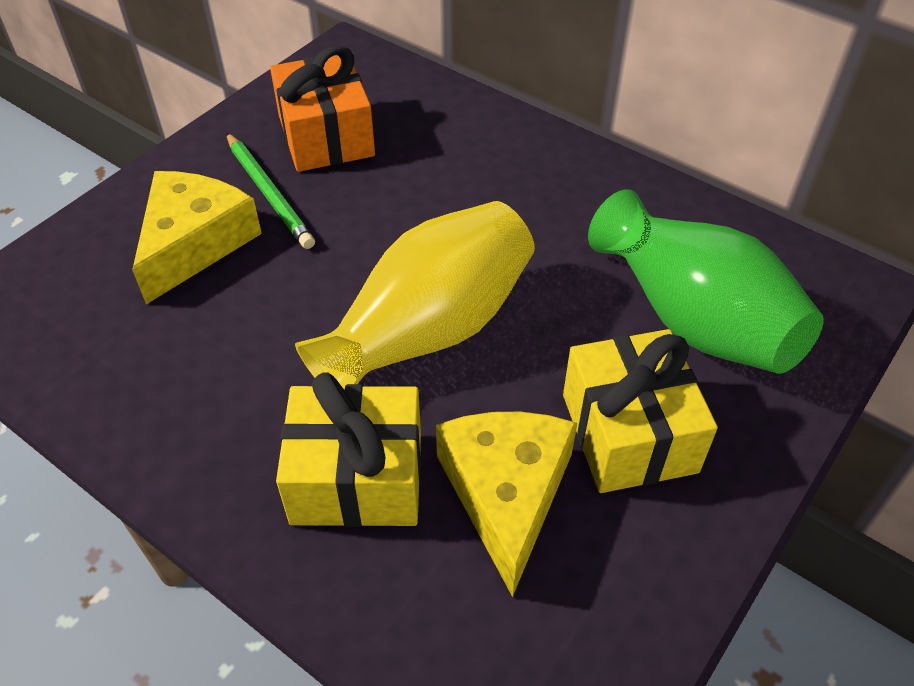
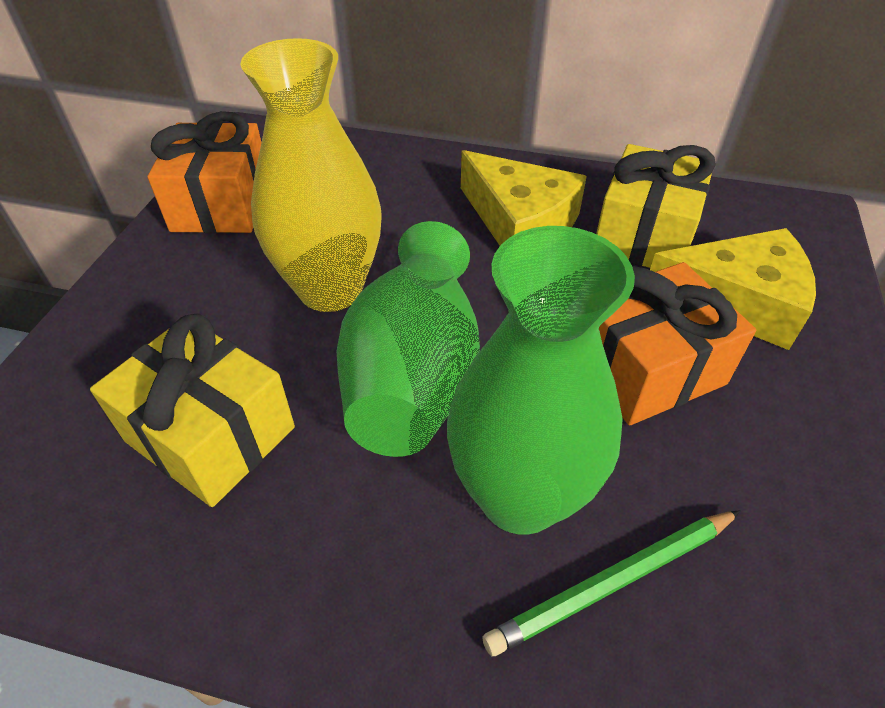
green vase: 1 -> 2
orange gift: 1 -> 2

